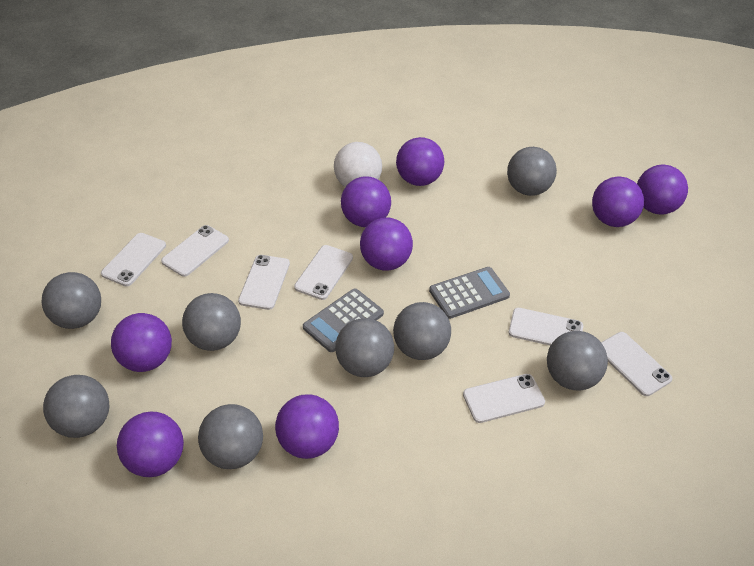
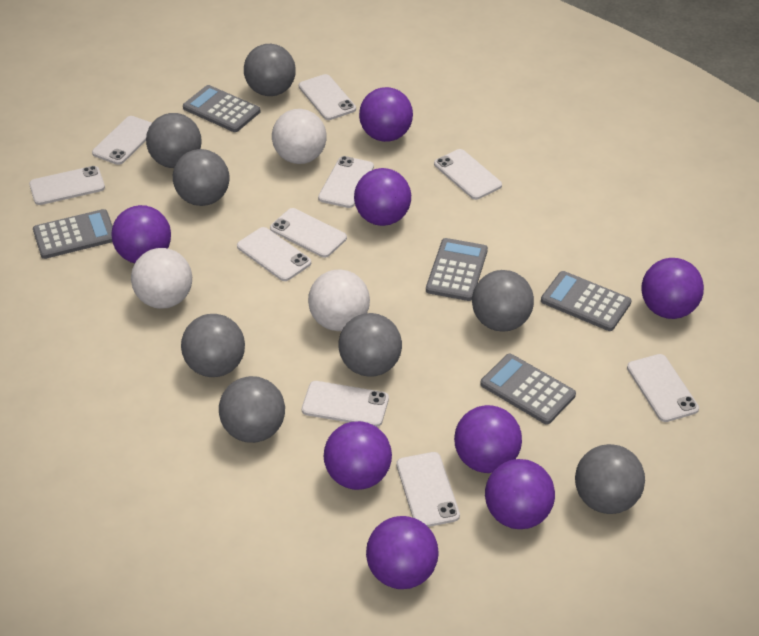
grey calculator: 2 -> 5
white ball: 1 -> 3
white phone: 7 -> 10

